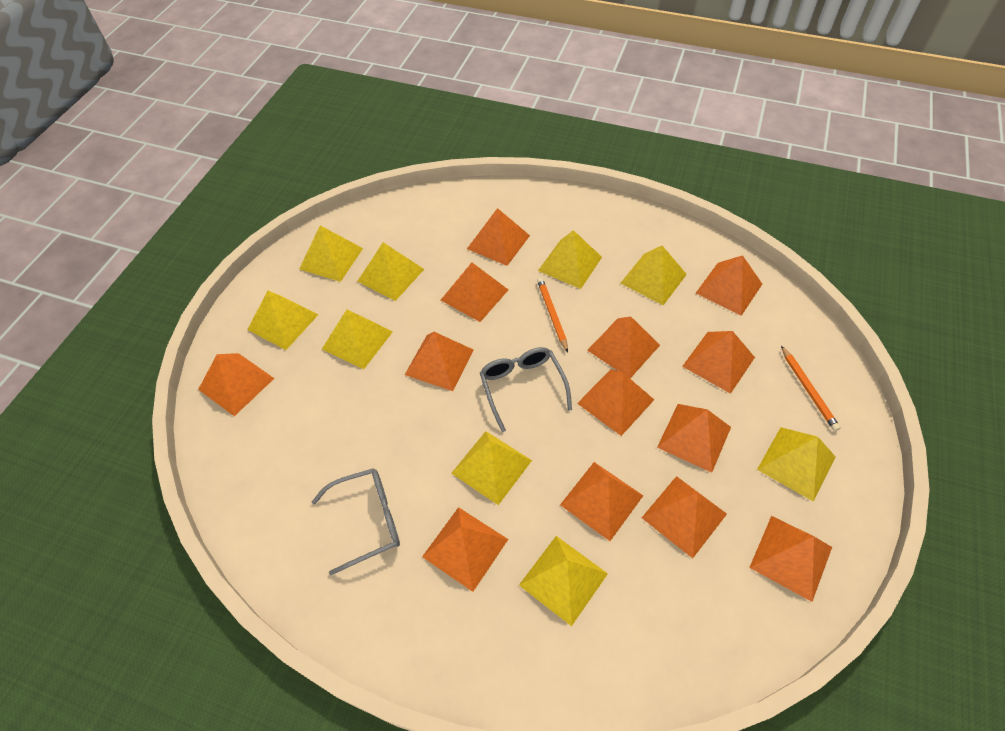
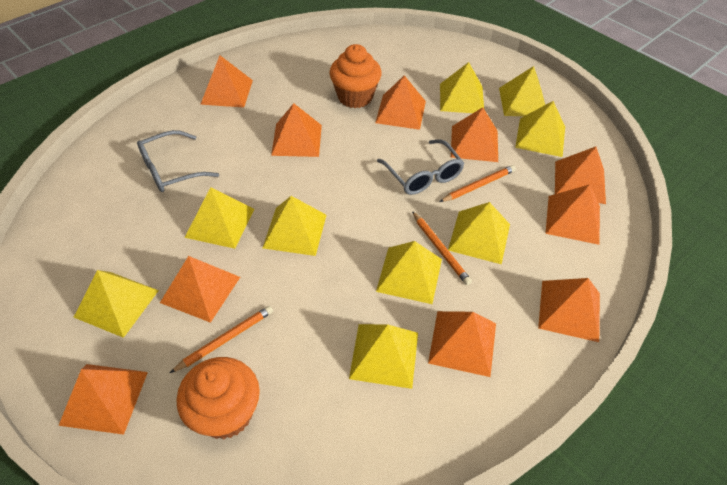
orange cupcake: 0 -> 2
orange pencil: 2 -> 3
orange pyramid: 13 -> 10

